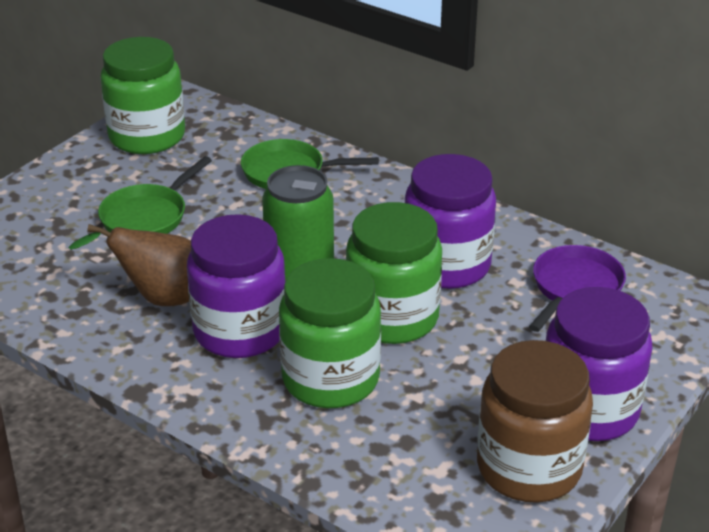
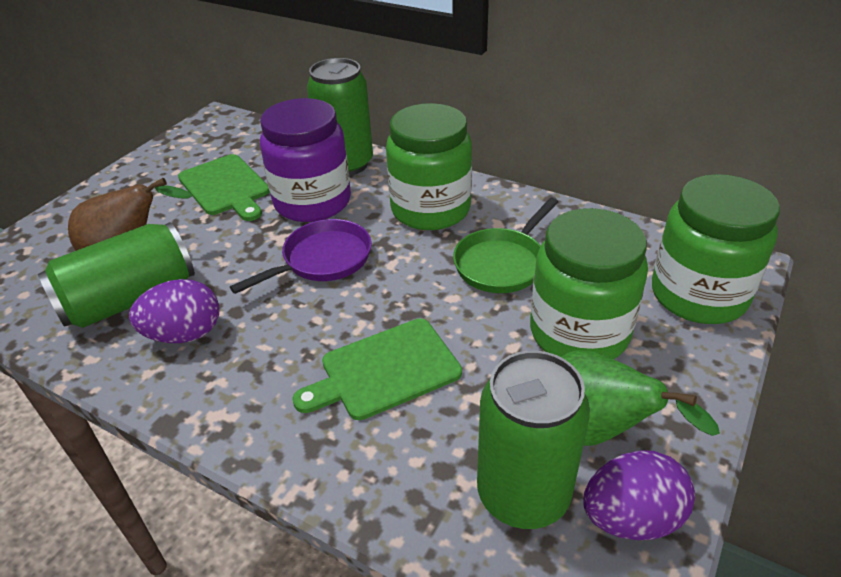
brown jar: 1 -> 0
green can: 1 -> 3
green cutting board: 0 -> 2
green pan: 2 -> 1
green pear: 0 -> 1
purple egg: 0 -> 2
purple jar: 3 -> 1

